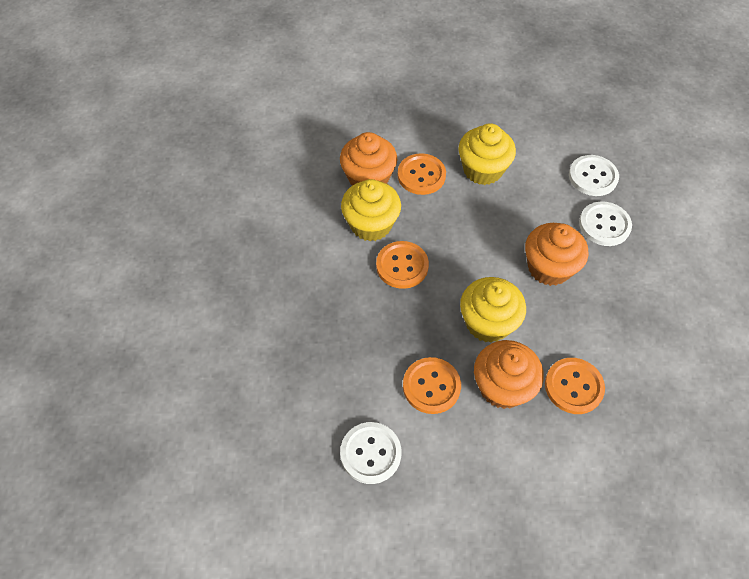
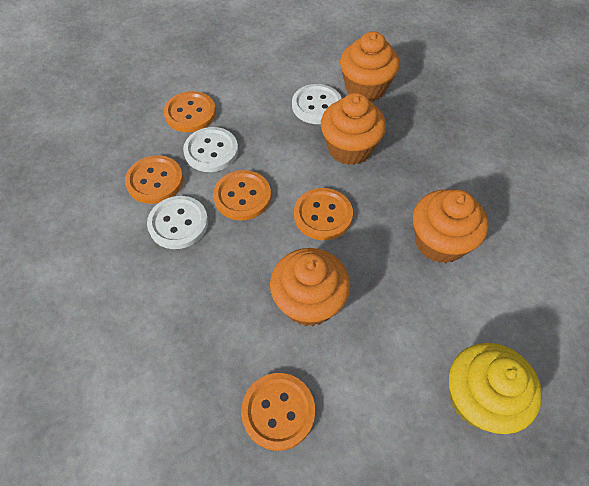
orange button: 4 -> 5
orange cupcake: 3 -> 4
yellow cupcake: 3 -> 1

